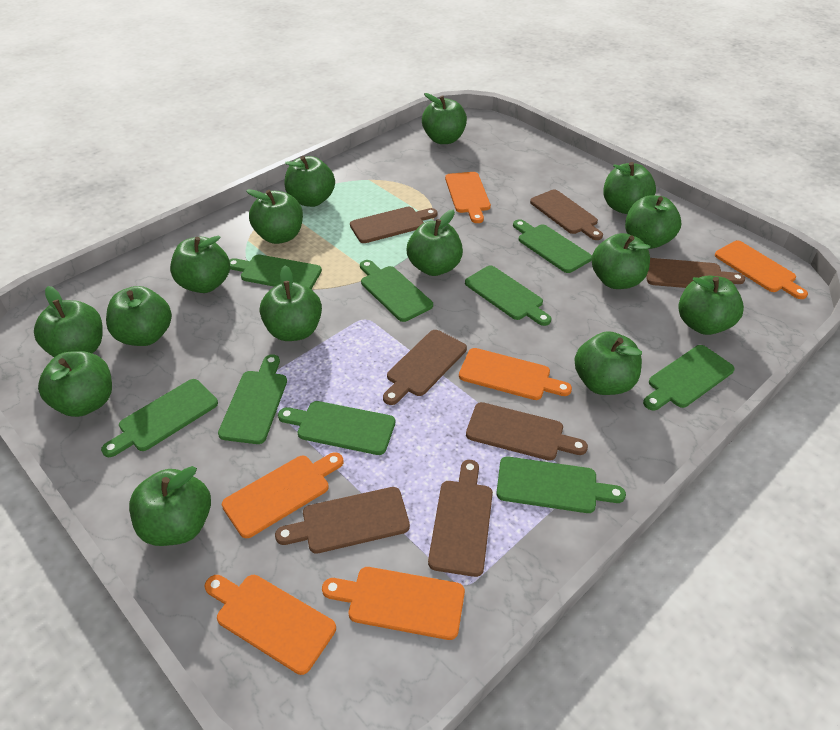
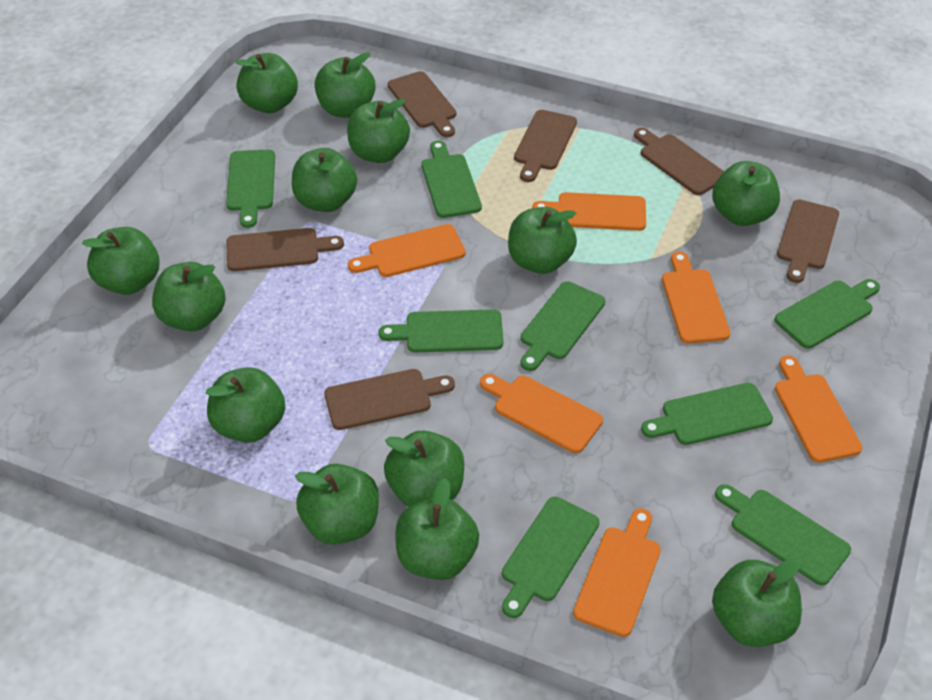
brown cutting board: 7 -> 6
green apple: 15 -> 13
green cutting board: 9 -> 8

